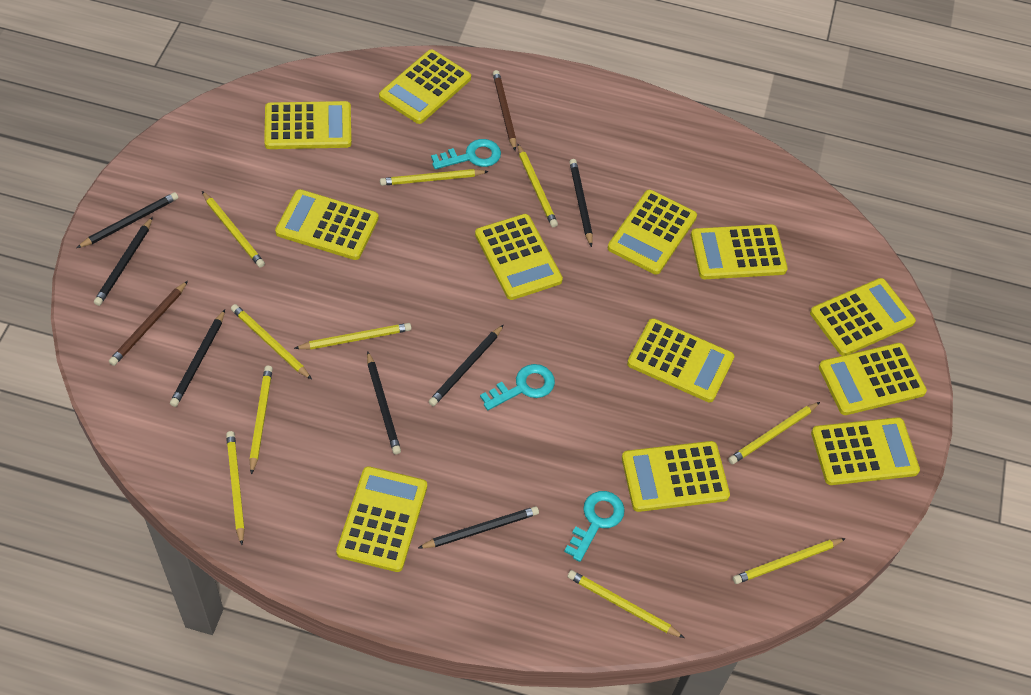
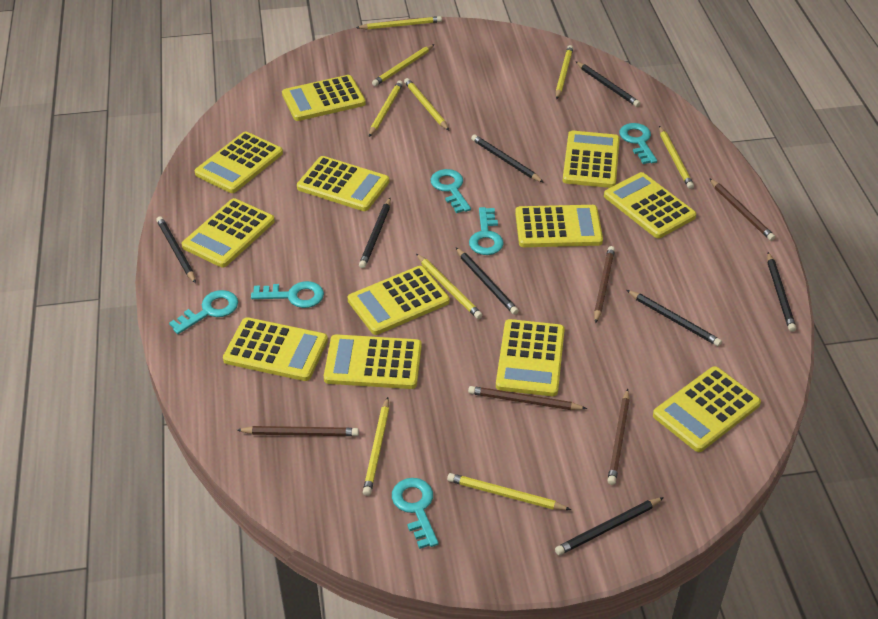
black pencil: 7 -> 8
brown pencil: 2 -> 5
turquoise key: 3 -> 6
yellow pencil: 10 -> 9

